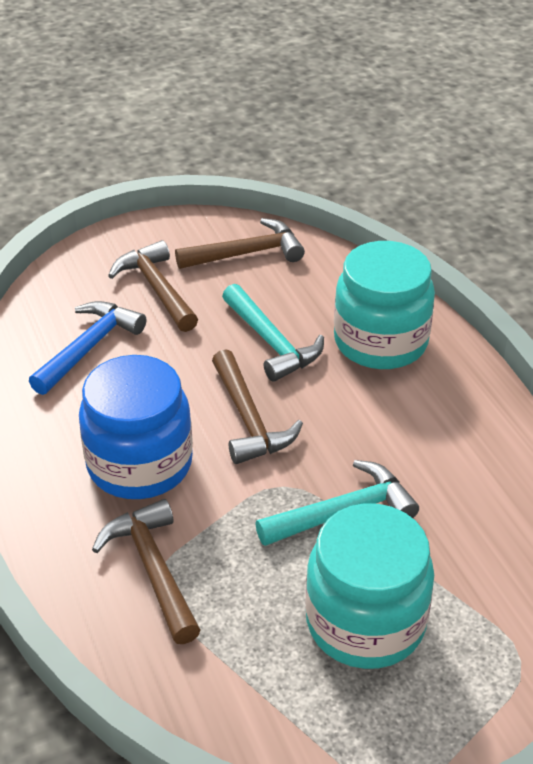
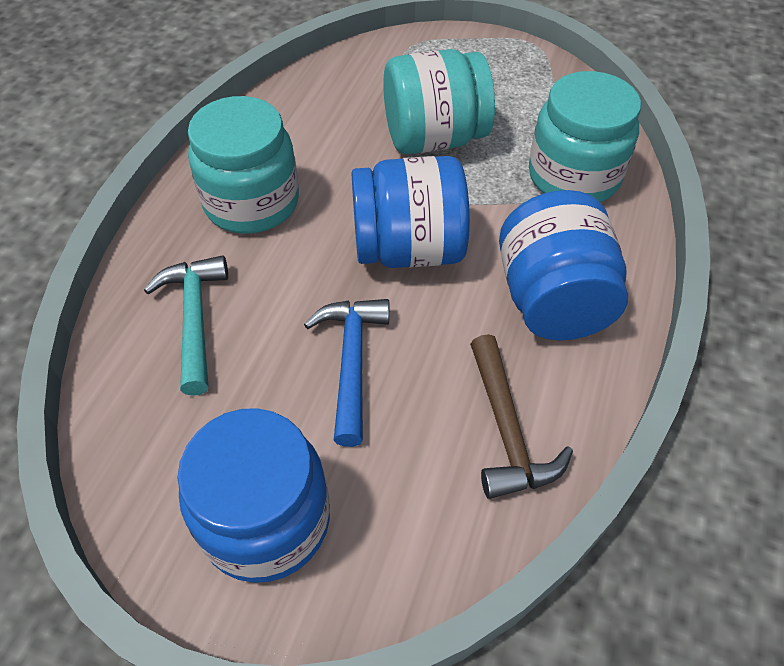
blue jar: 1 -> 3
brown hammer: 4 -> 1
turquoise hammer: 2 -> 1
turquoise jar: 2 -> 3

